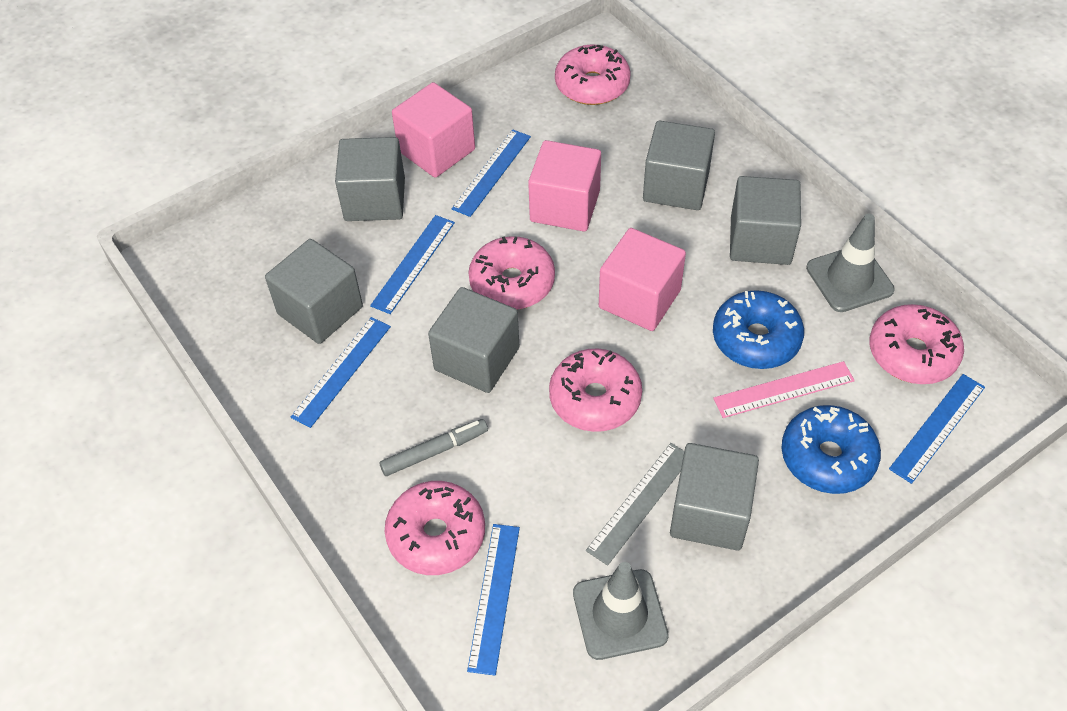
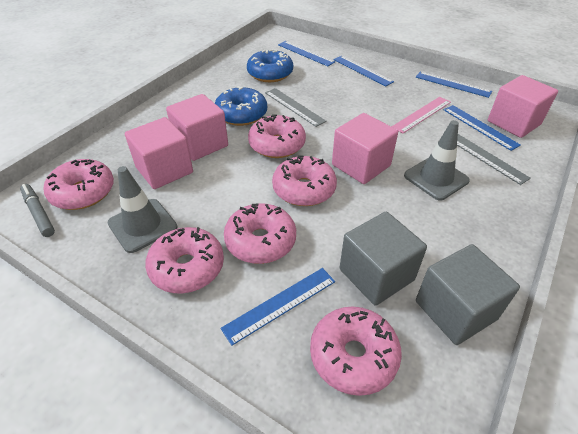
grey cube: 6 -> 2
grey ruler: 1 -> 2
pink cube: 3 -> 4
pink donut: 5 -> 6

